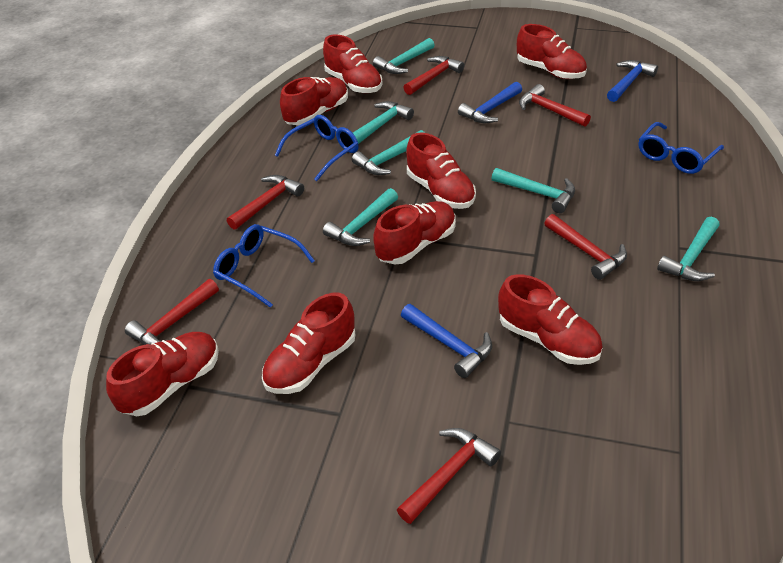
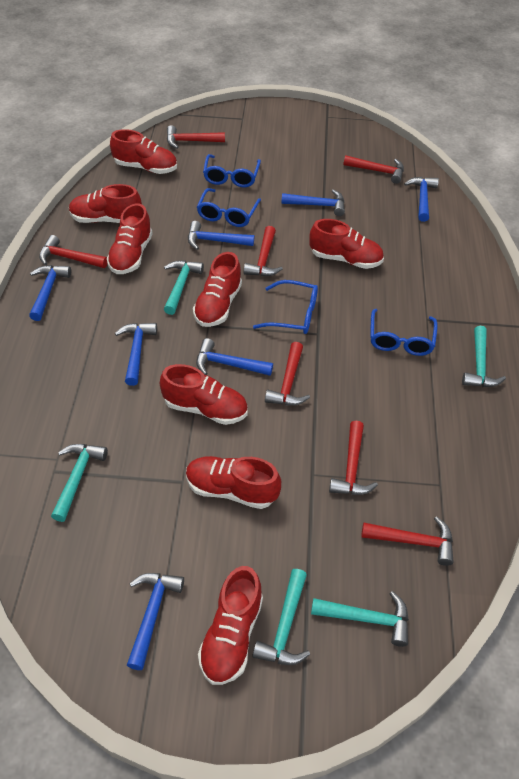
blue glasses: 3 -> 4
blue hammer: 3 -> 7
red hammer: 6 -> 7
turquoise hammer: 6 -> 5

